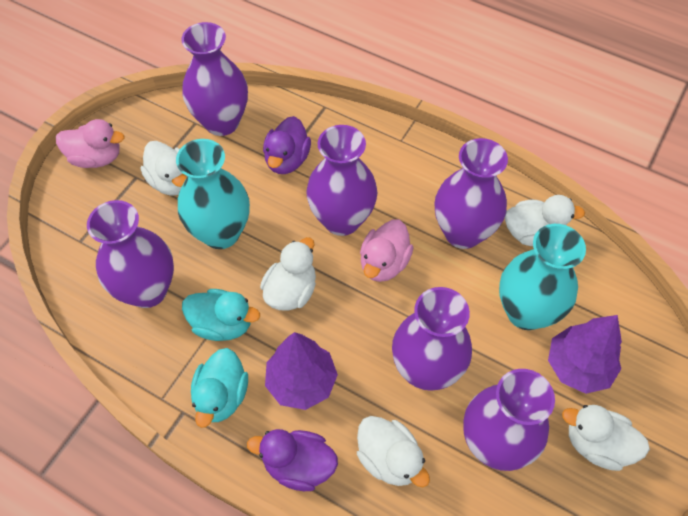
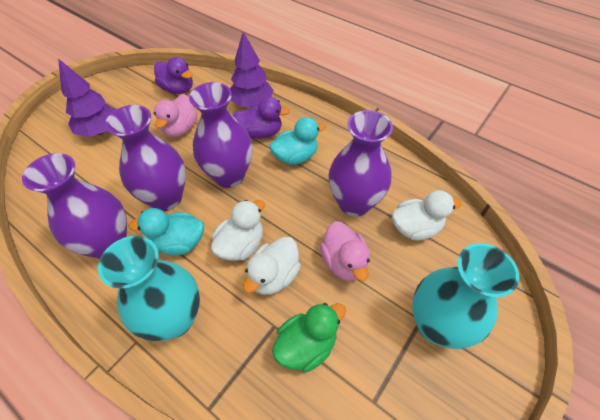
green duck: 0 -> 1
purple vase: 6 -> 4
white duck: 5 -> 3

